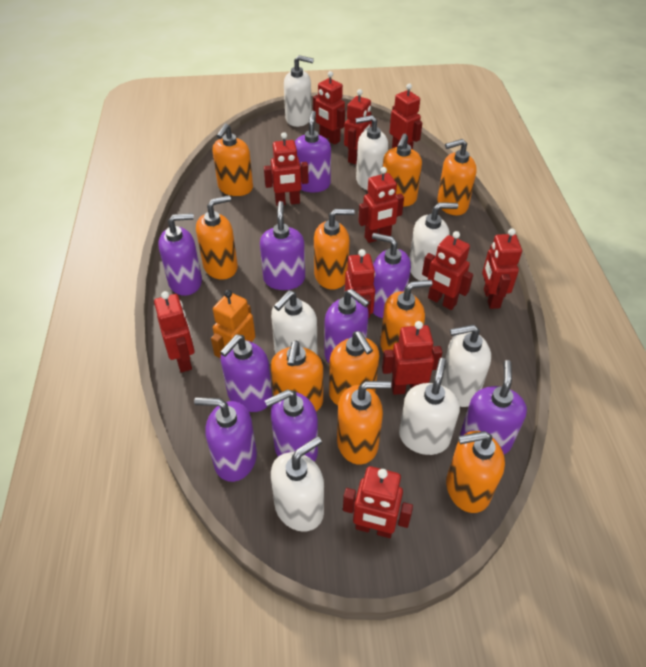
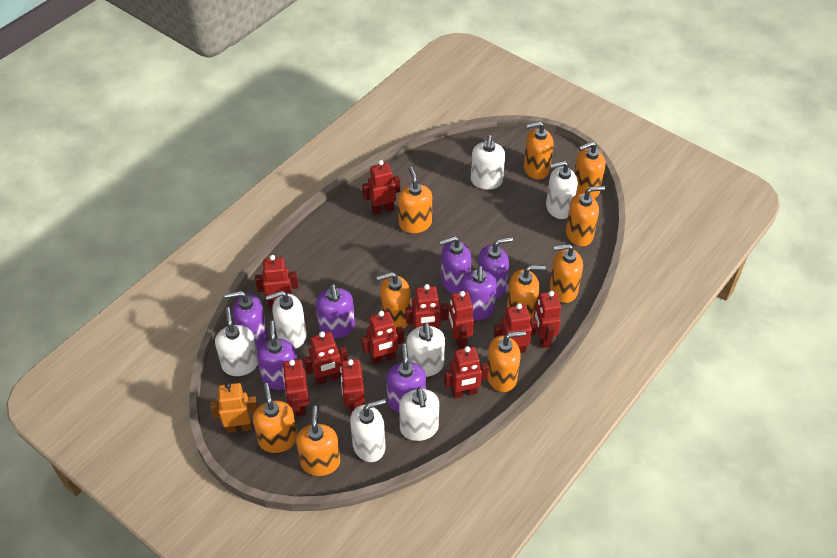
purple soap dispenser: 9 -> 7

